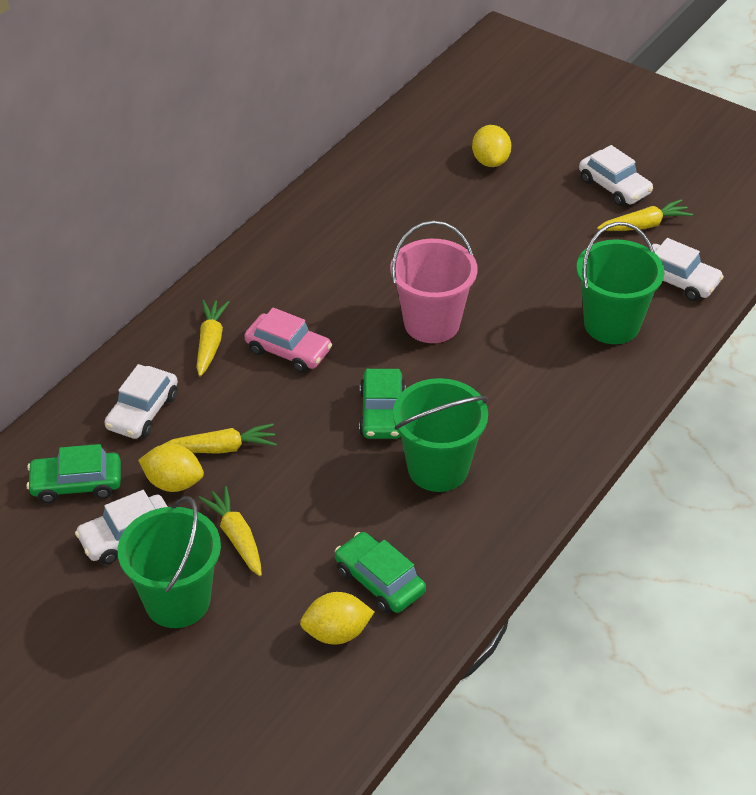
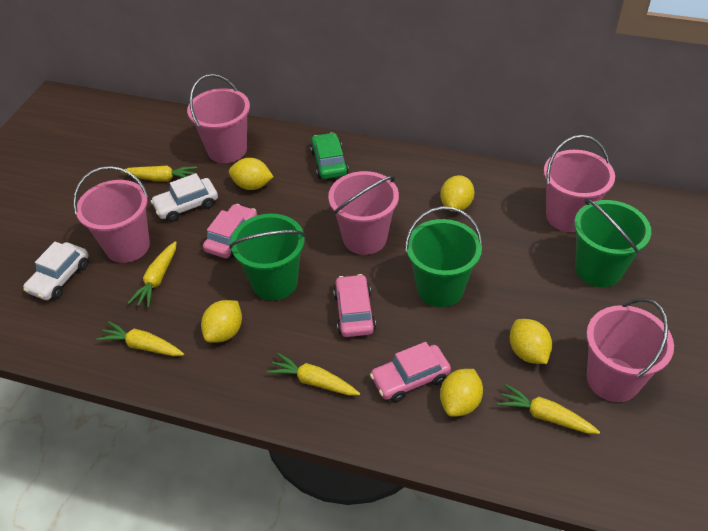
green car: 3 -> 1
pink bucket: 1 -> 5
pink car: 1 -> 3
white car: 4 -> 2
yellow carrot: 4 -> 5
yellow lemon: 3 -> 5

